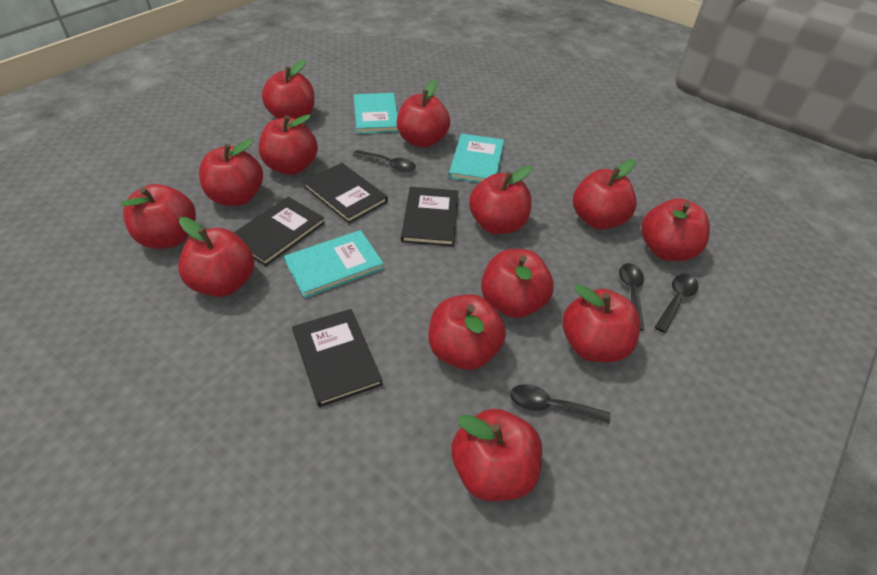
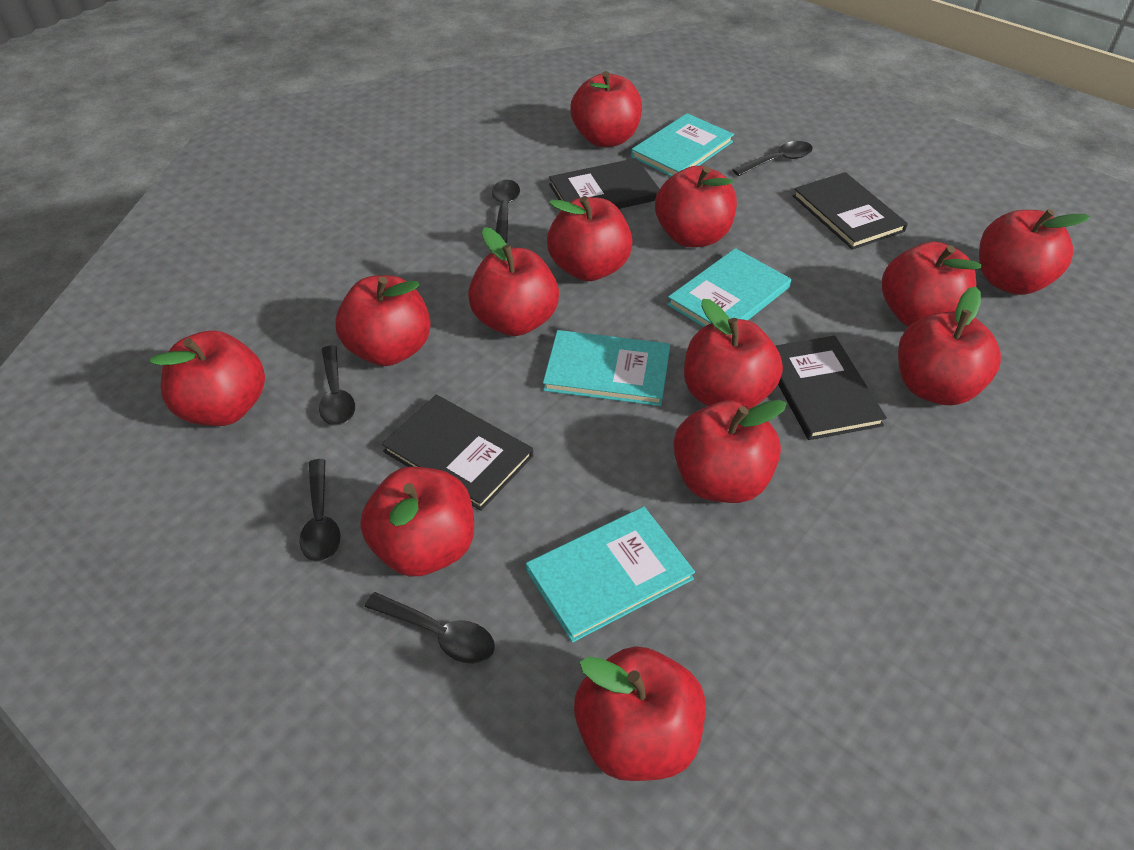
black spoon: 4 -> 5
turquoise book: 3 -> 4

